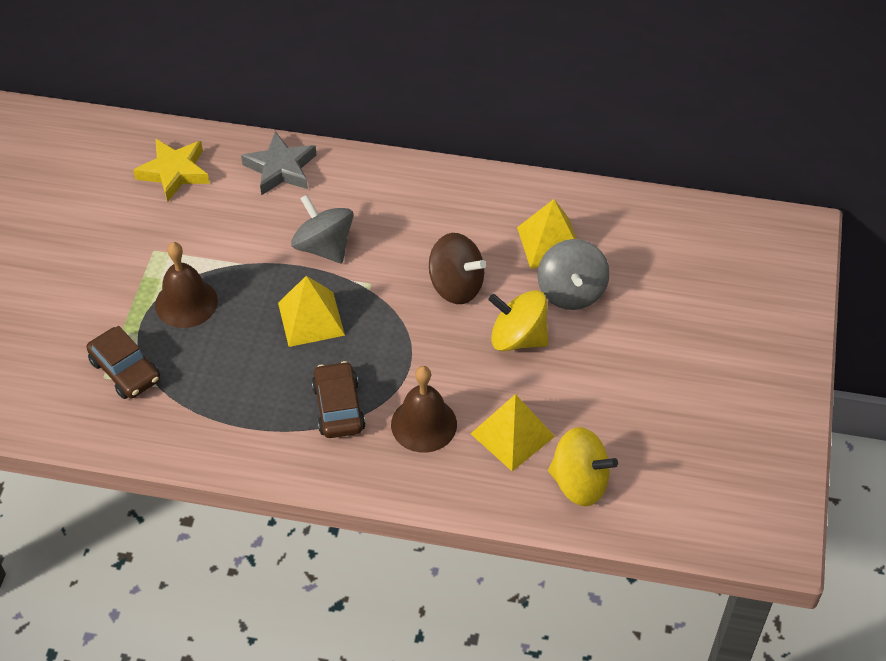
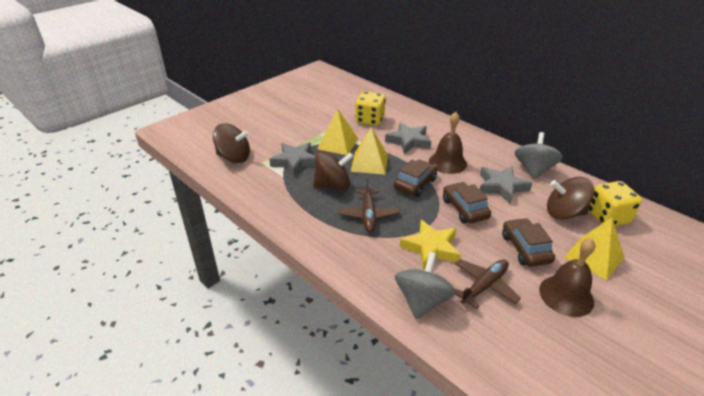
brown car: 2 -> 3
brown plane: 0 -> 2
brown spinning top: 1 -> 3
grey star: 1 -> 3
yellow dice: 0 -> 2
yellow spinning top: 2 -> 0

